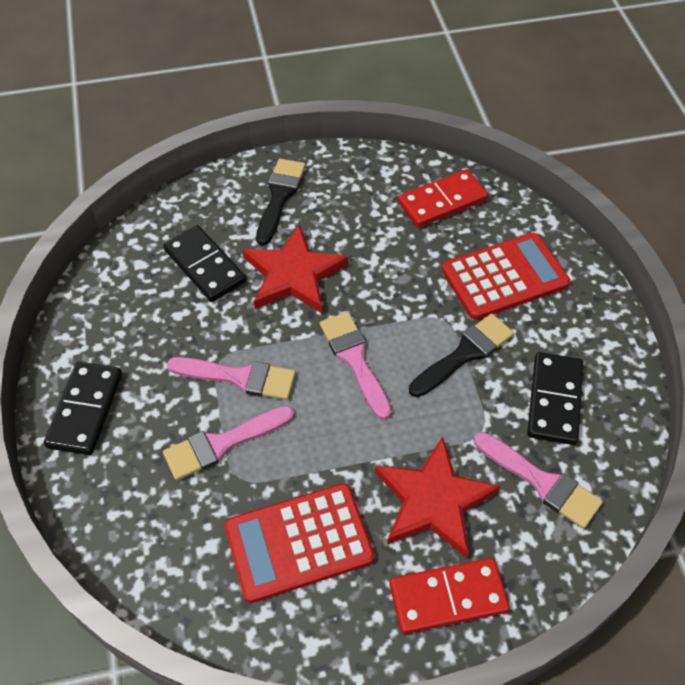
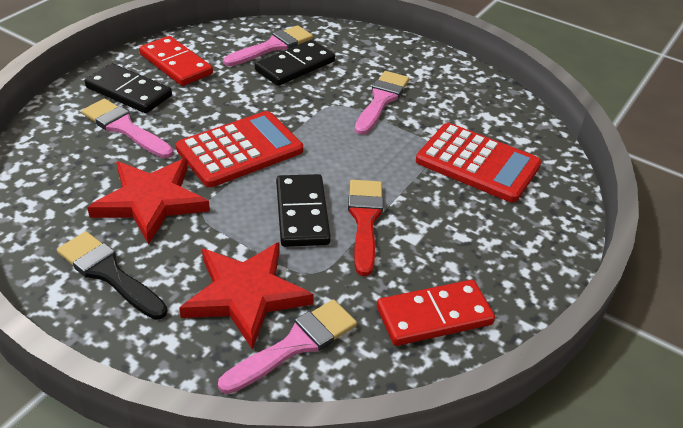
black brush: 2 -> 1
red brush: 0 -> 1

